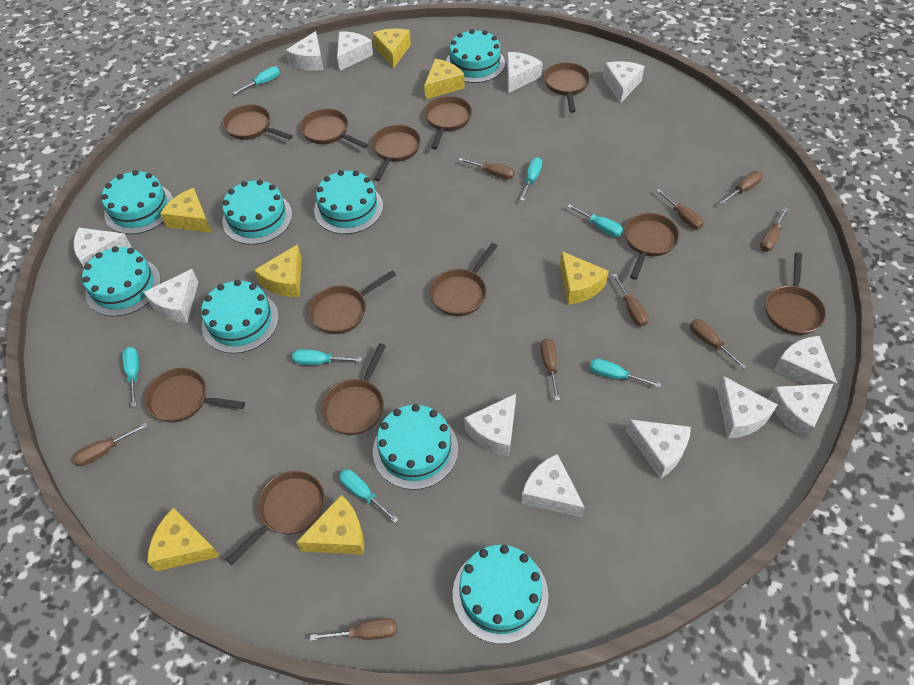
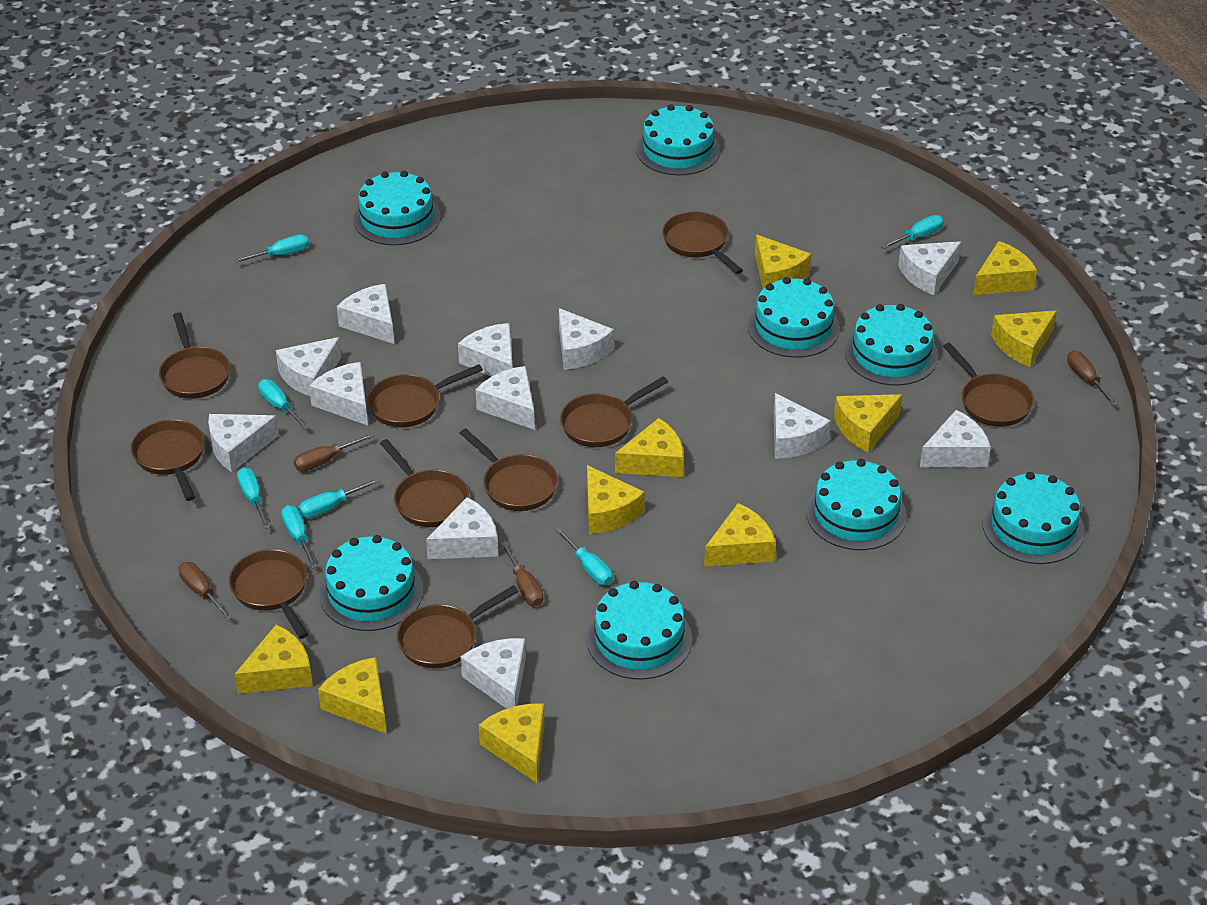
brown pan: 12 -> 10
brown screwdriver: 9 -> 4
yellow cheese: 7 -> 10

